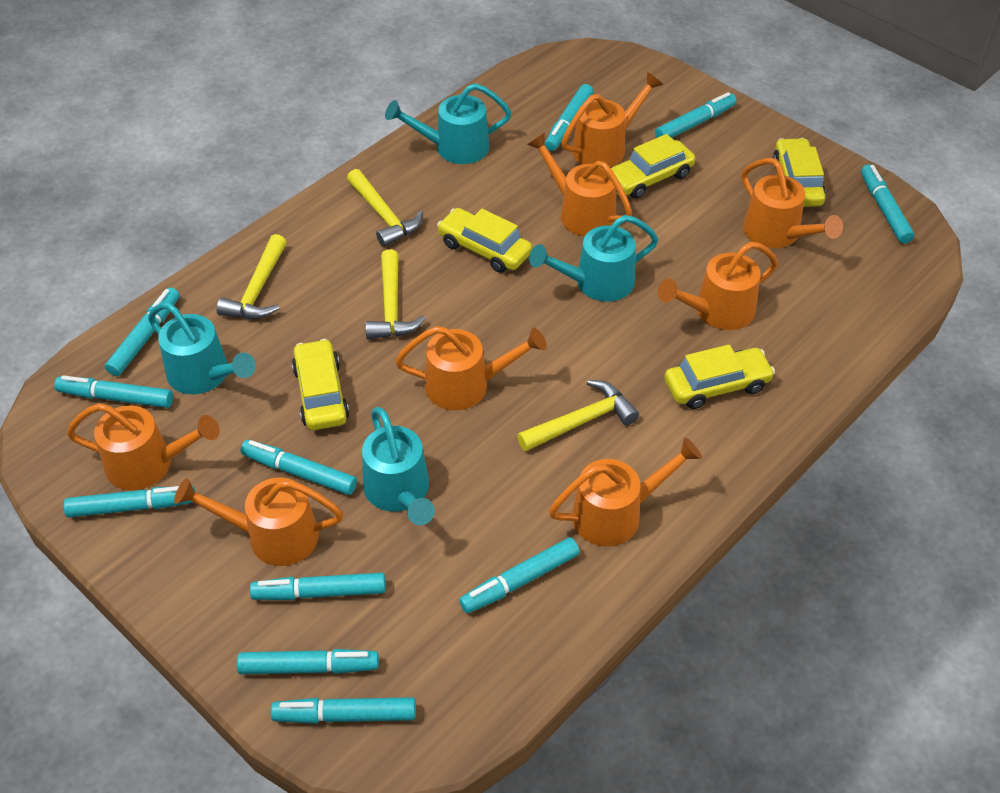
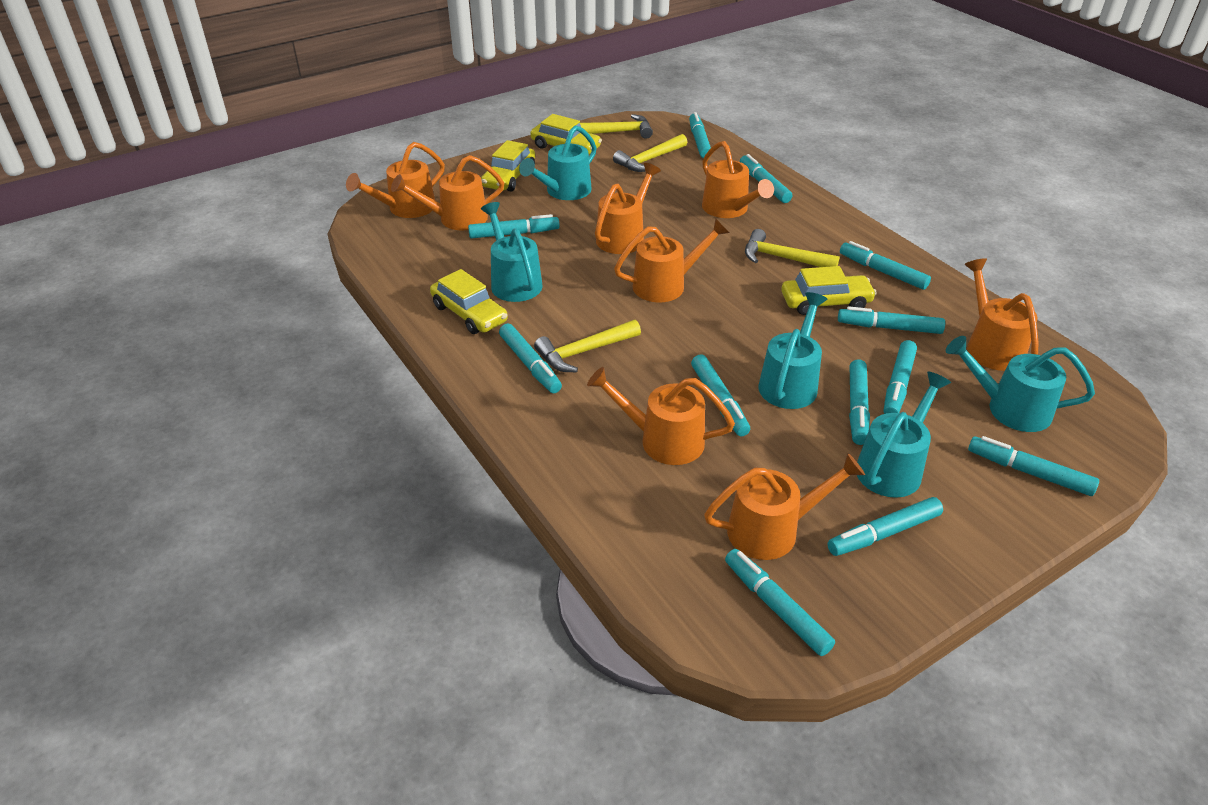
turquoise marker: 11 -> 12
turquoise watering can: 4 -> 5
yellow car: 5 -> 4

